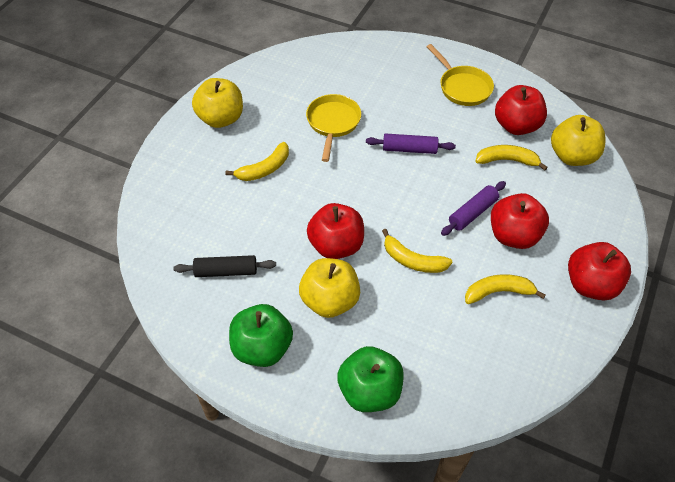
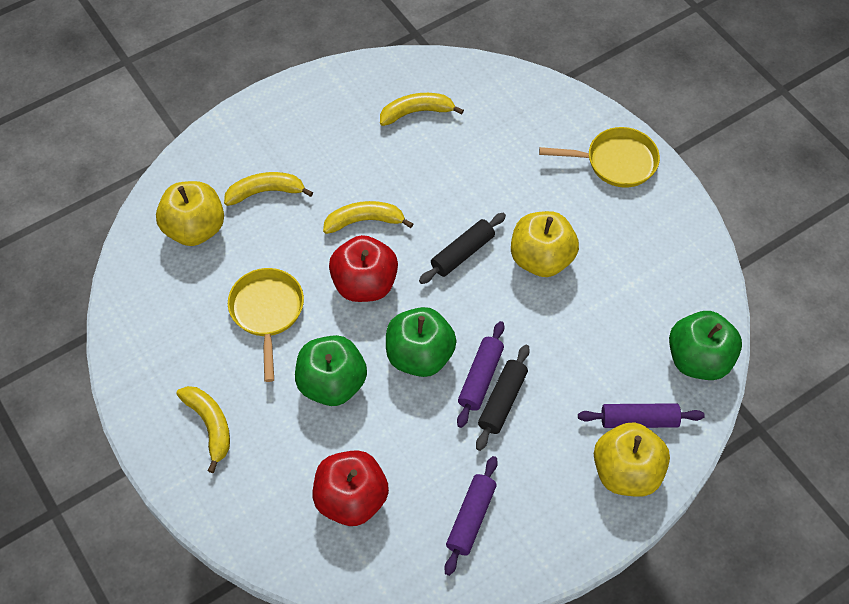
black rolling pin: 1 -> 2
green apple: 2 -> 3
purple rolling pin: 2 -> 3
red apple: 4 -> 2

